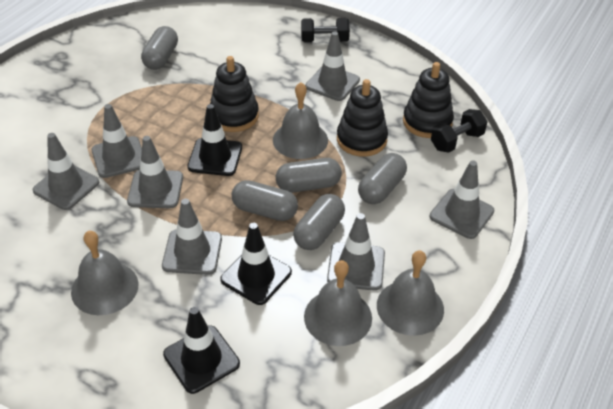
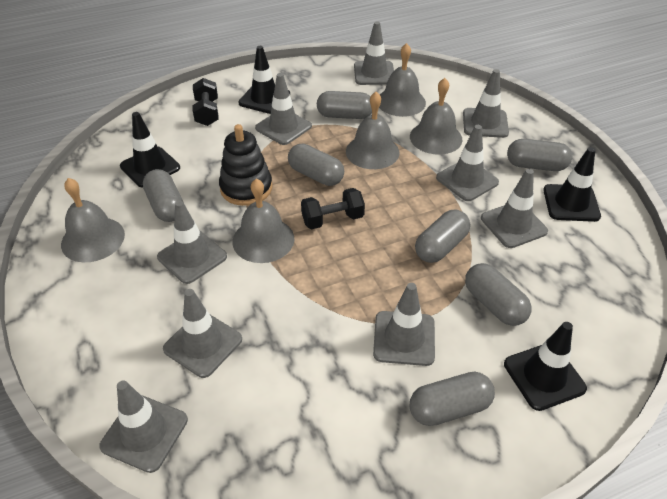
black stacking toy: 3 -> 1
black traffic cone: 3 -> 4
grey bell: 4 -> 5
grey capsule: 5 -> 7
grey traffic cone: 7 -> 9

